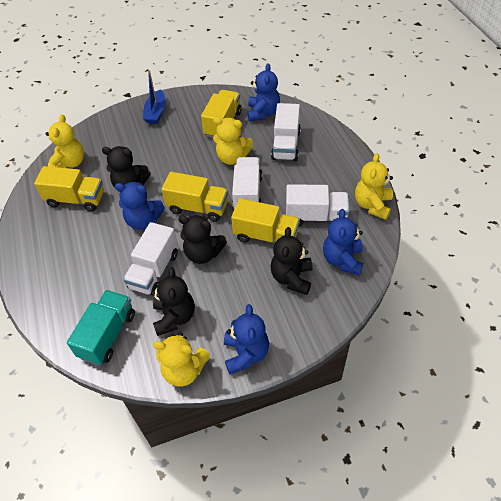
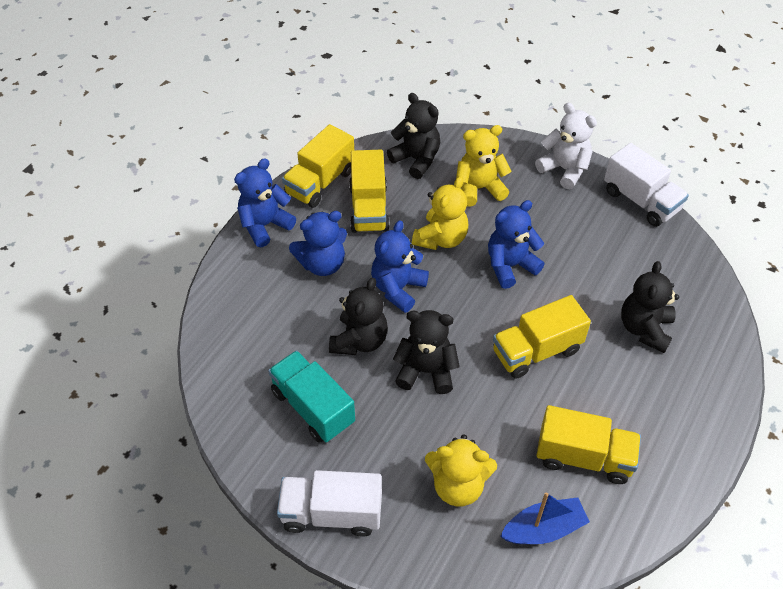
white teddy bear: 0 -> 1
white truck: 4 -> 2
yellow teddy bear: 4 -> 3

